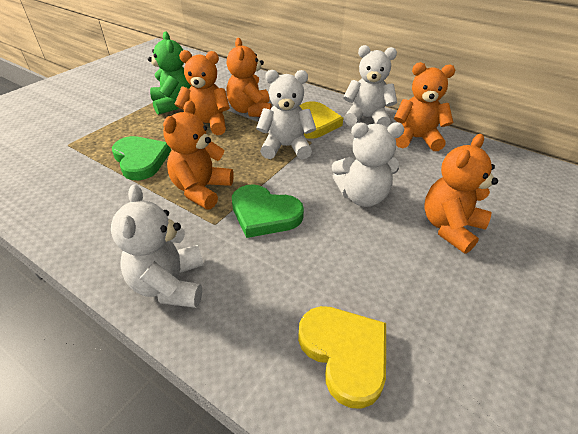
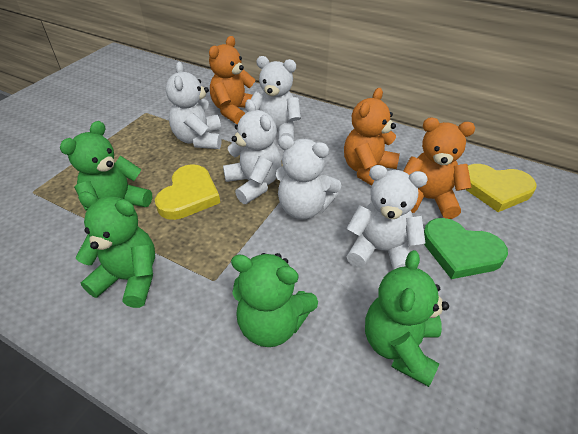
green heart: 2 -> 1
green teddy bear: 1 -> 4
orange teddy bear: 5 -> 3
white teddy bear: 4 -> 5

